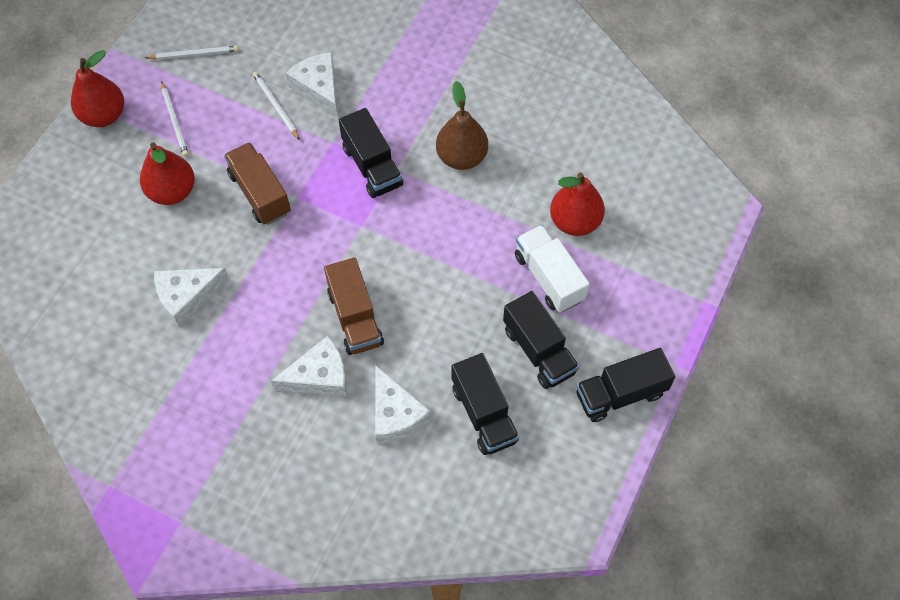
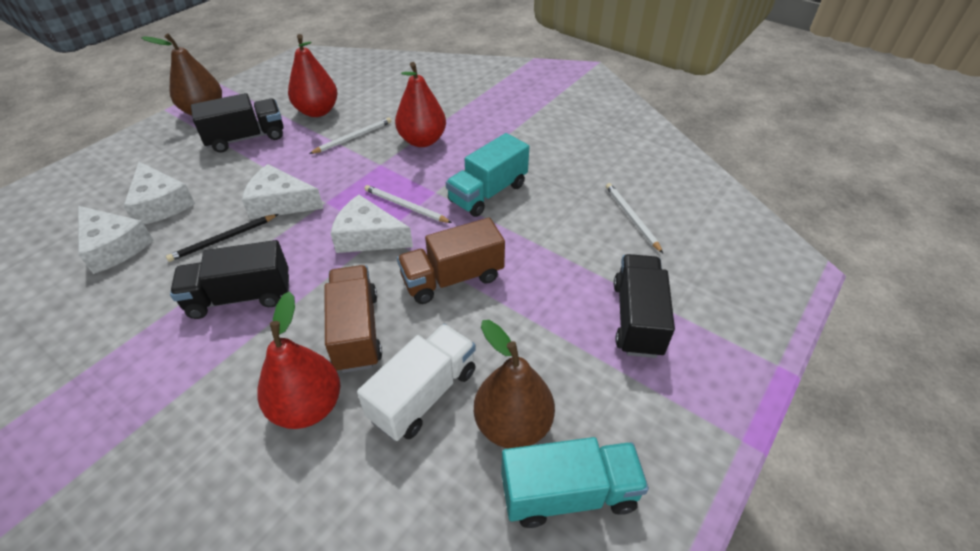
black pencil: 0 -> 1
black truck: 4 -> 3
brown pear: 1 -> 2
turquoise truck: 0 -> 2

